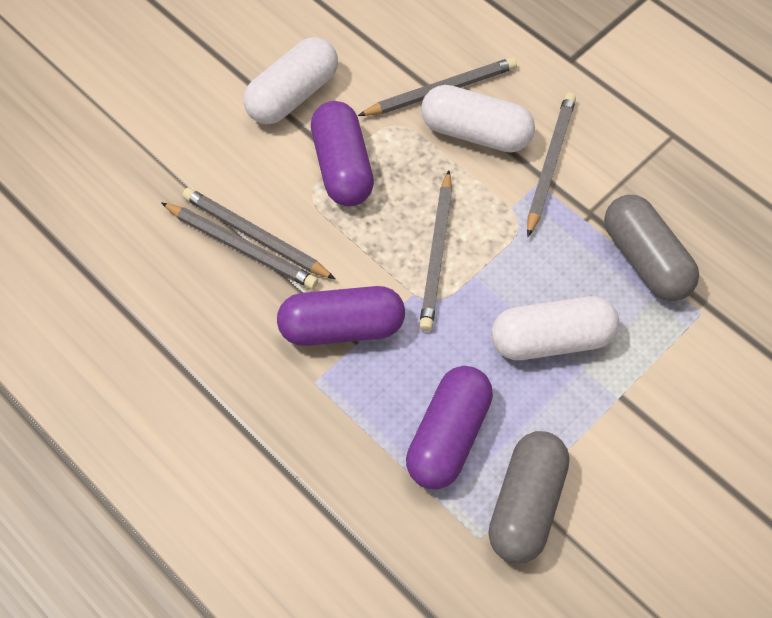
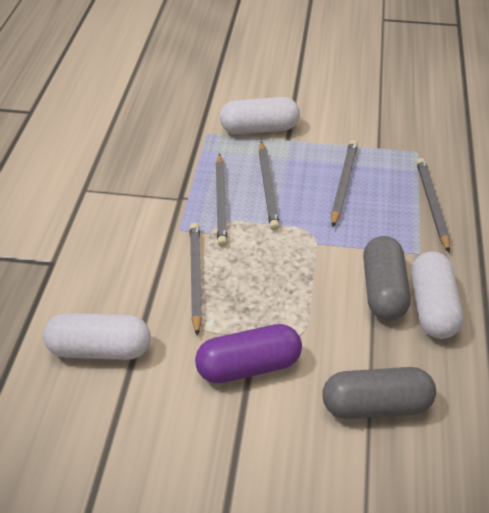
purple capsule: 3 -> 1

